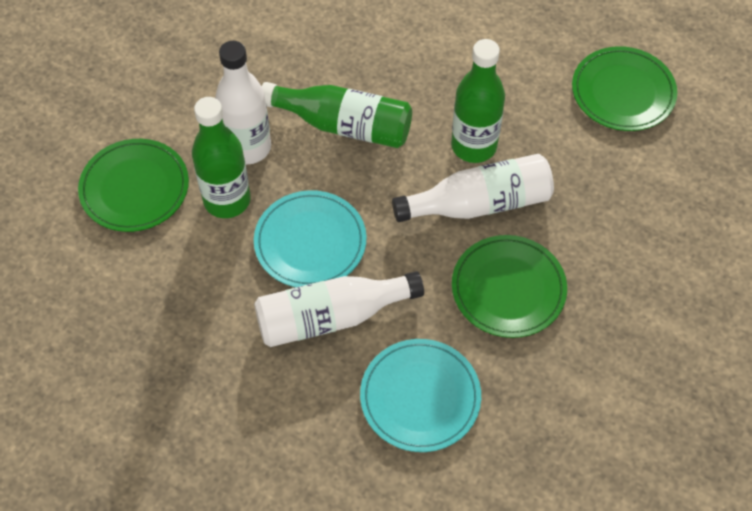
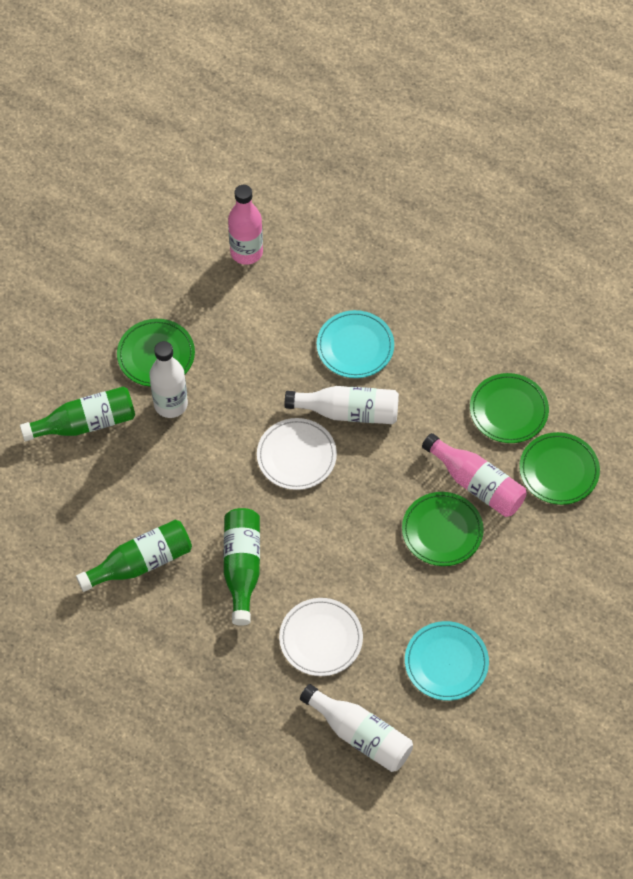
green plate: 3 -> 4
pink bottle: 0 -> 2
white plate: 0 -> 2

